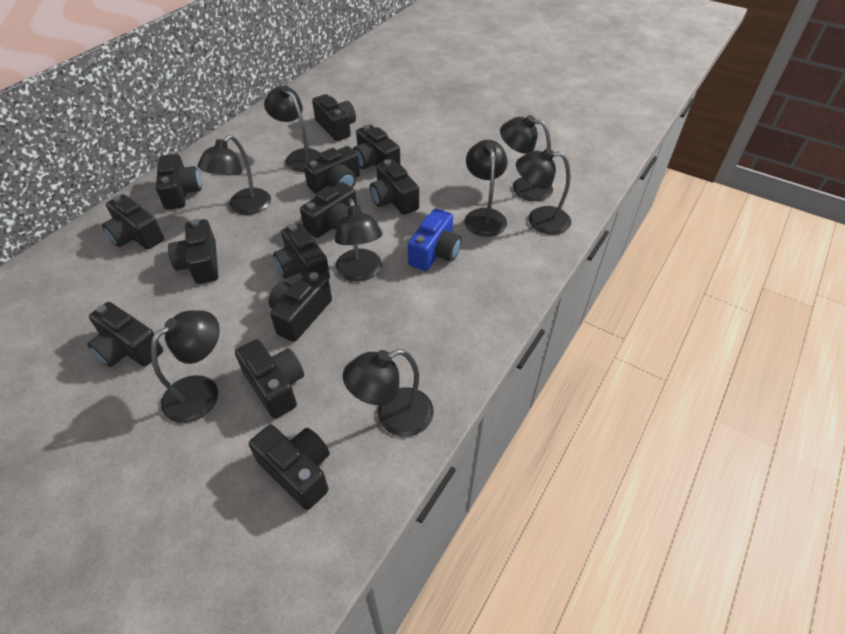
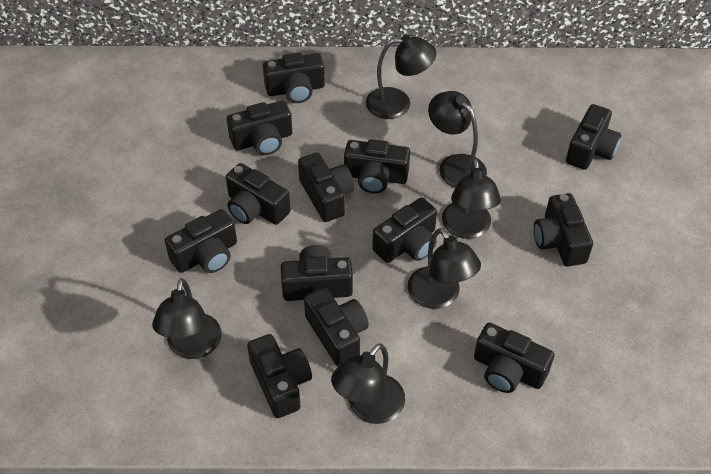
black lamp: 8 -> 6
blue camera: 1 -> 0

